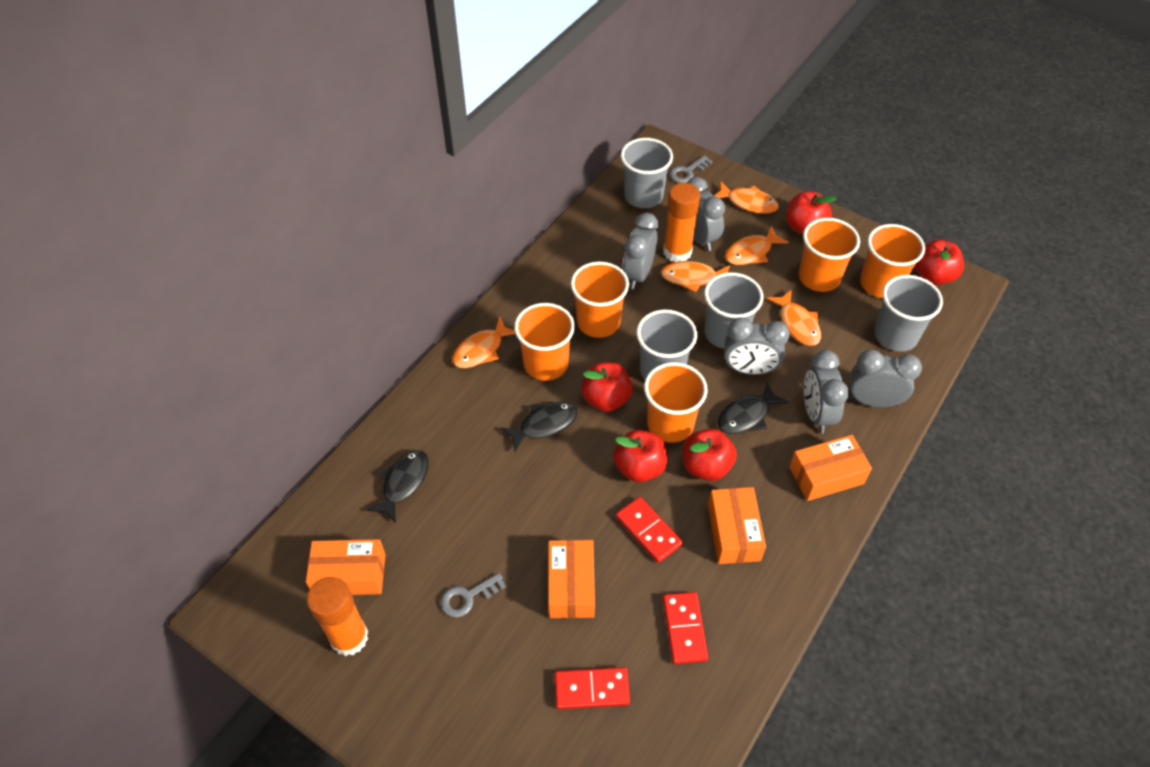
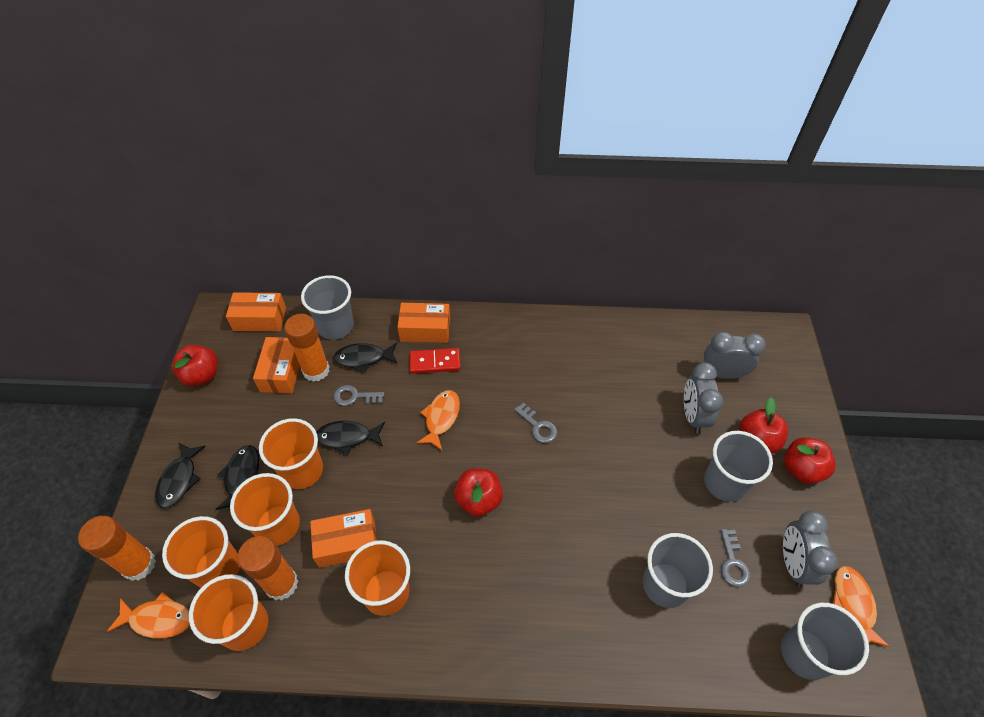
black fish: 3 -> 4
grey clock: 5 -> 3
grey key: 2 -> 3
orange fish: 5 -> 3
orange glue stick: 2 -> 3
red apple: 5 -> 4
red domino: 3 -> 1

